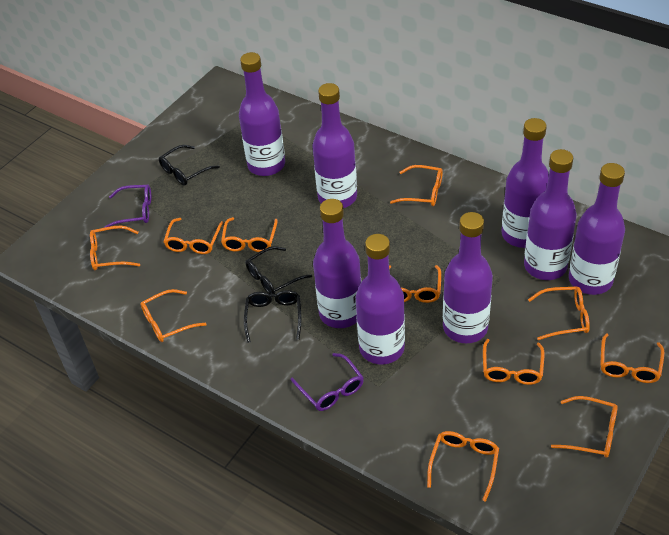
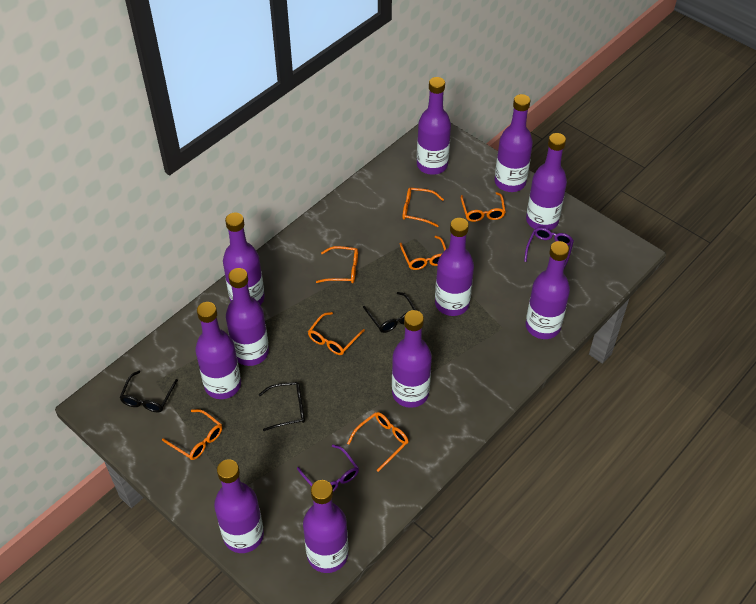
orange glasses: 11 -> 7
purple bottle: 8 -> 11

